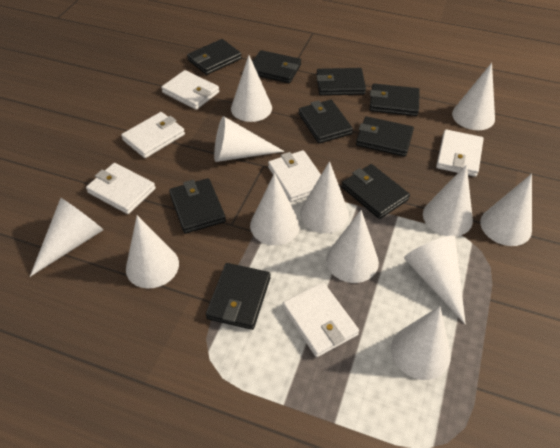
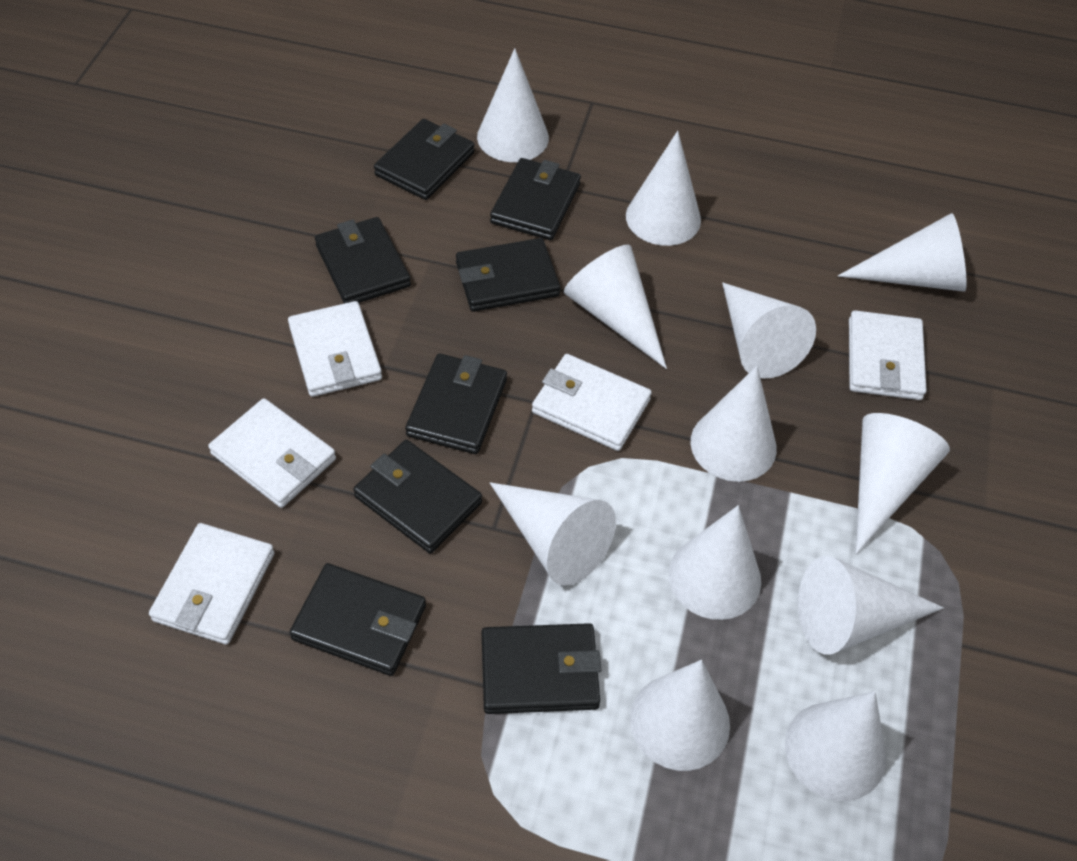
black wallet: 9 -> 8
white wallet: 6 -> 5

